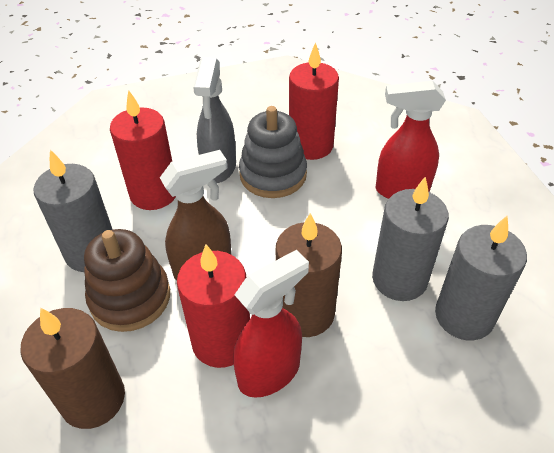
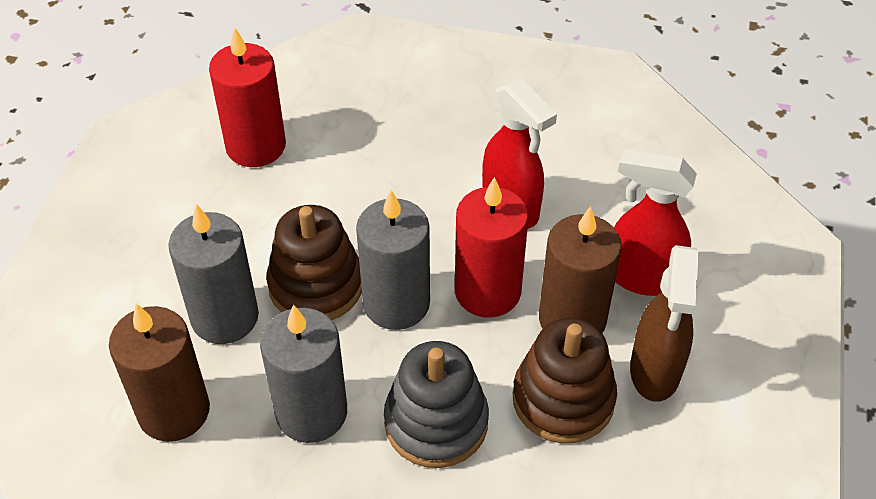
brown stacking toy: 1 -> 2
grey spray bottle: 1 -> 0
red candle: 3 -> 2

